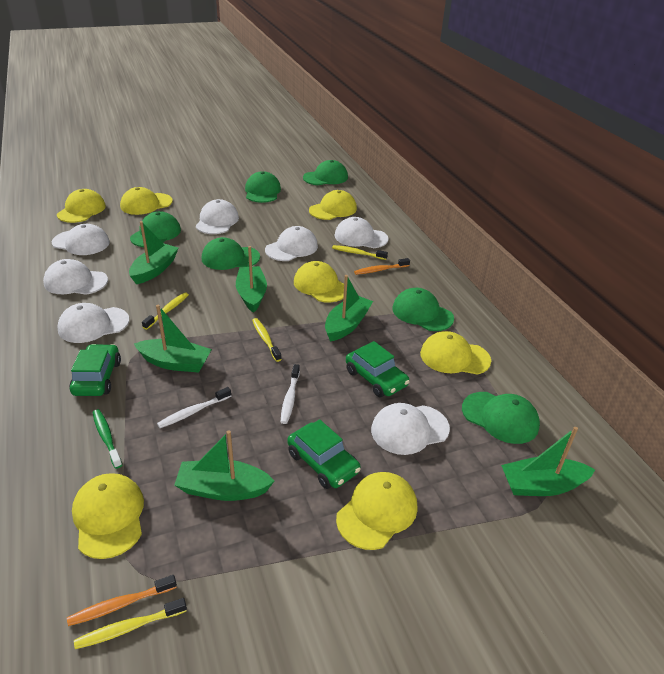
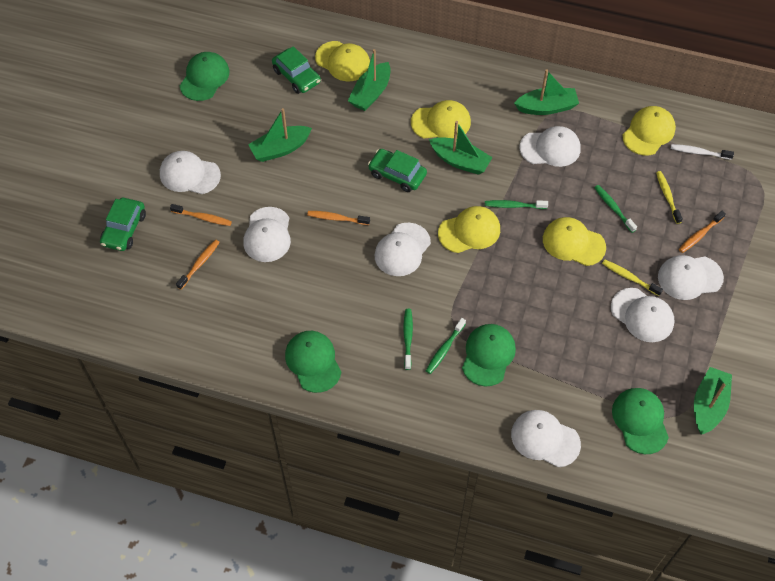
green boat: 6 -> 5
green cap: 6 -> 4
green toothbrush: 1 -> 4
orange toothbrush: 2 -> 4
white toothbrush: 2 -> 1
yellow cap: 7 -> 5
yellow toothbrush: 4 -> 2

